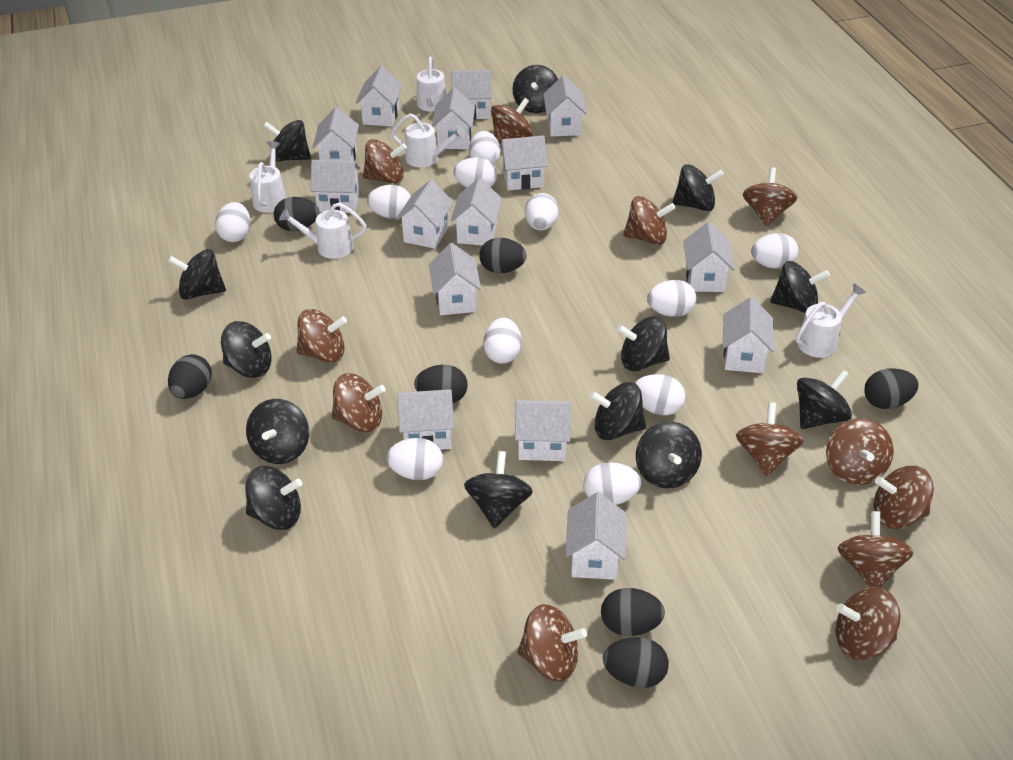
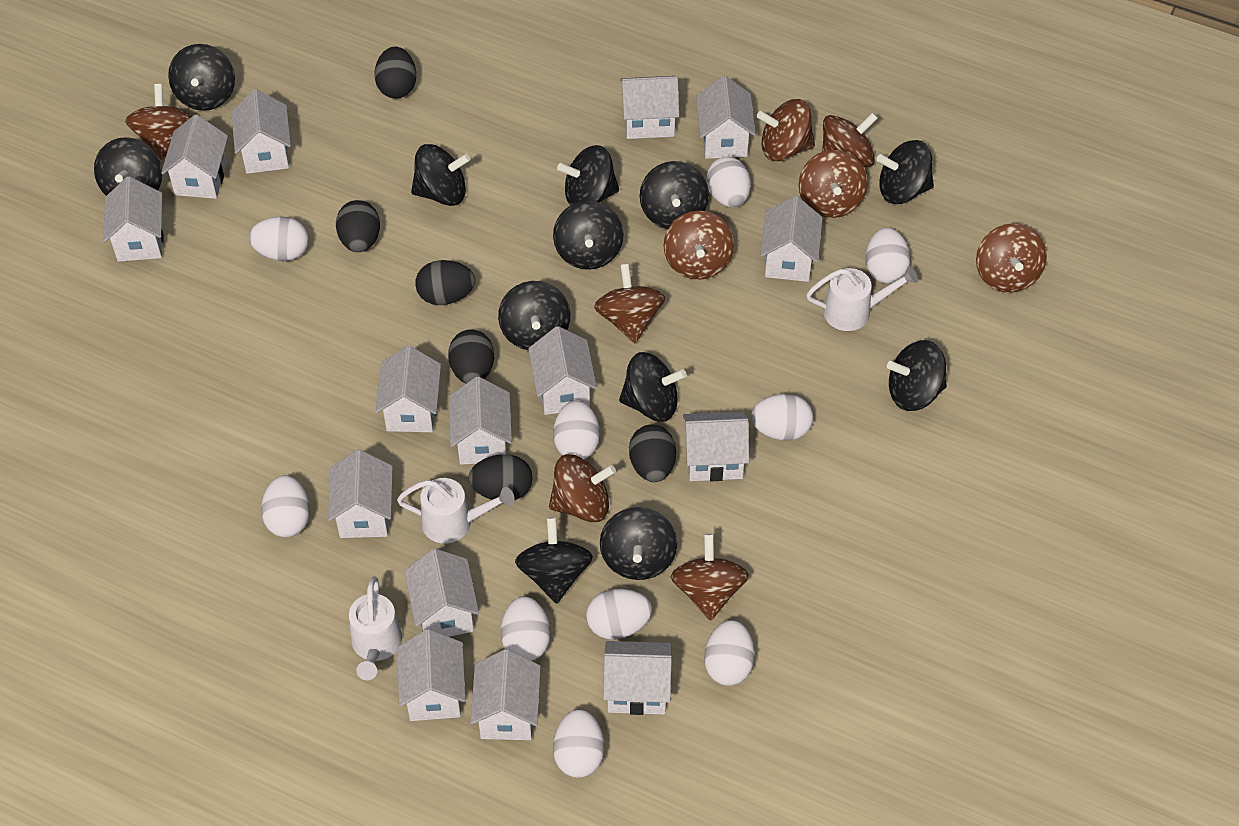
black egg: 7 -> 6
black spinning top: 13 -> 12
brown spinning top: 12 -> 9
white egg: 11 -> 10
white watering can: 5 -> 3

